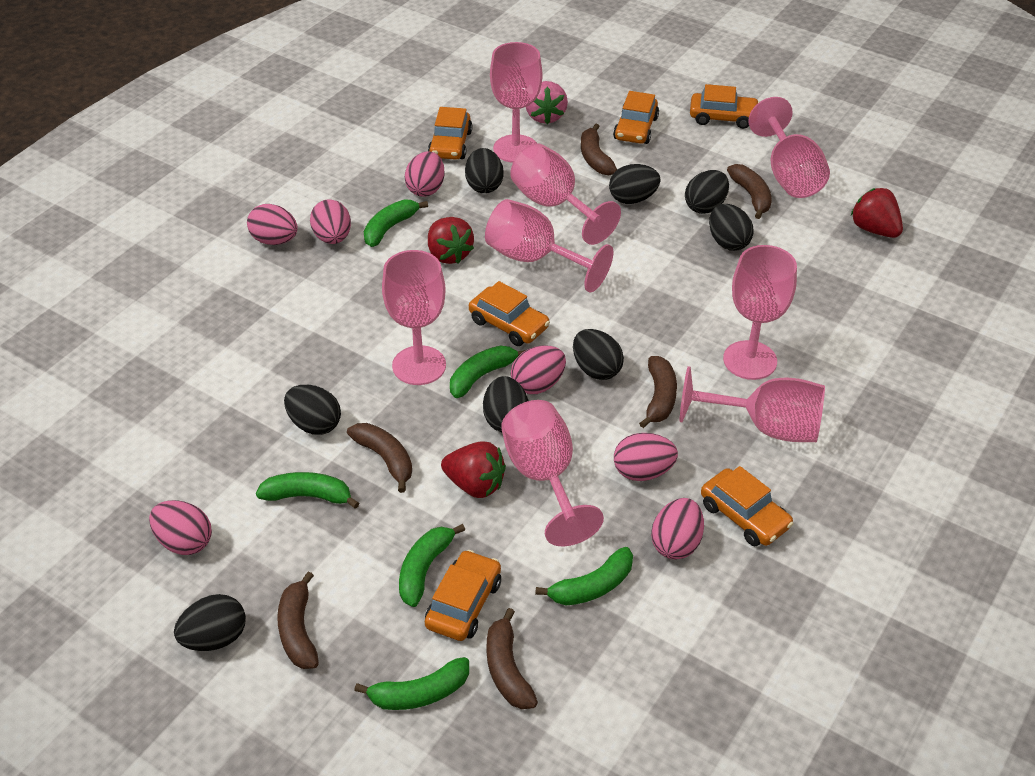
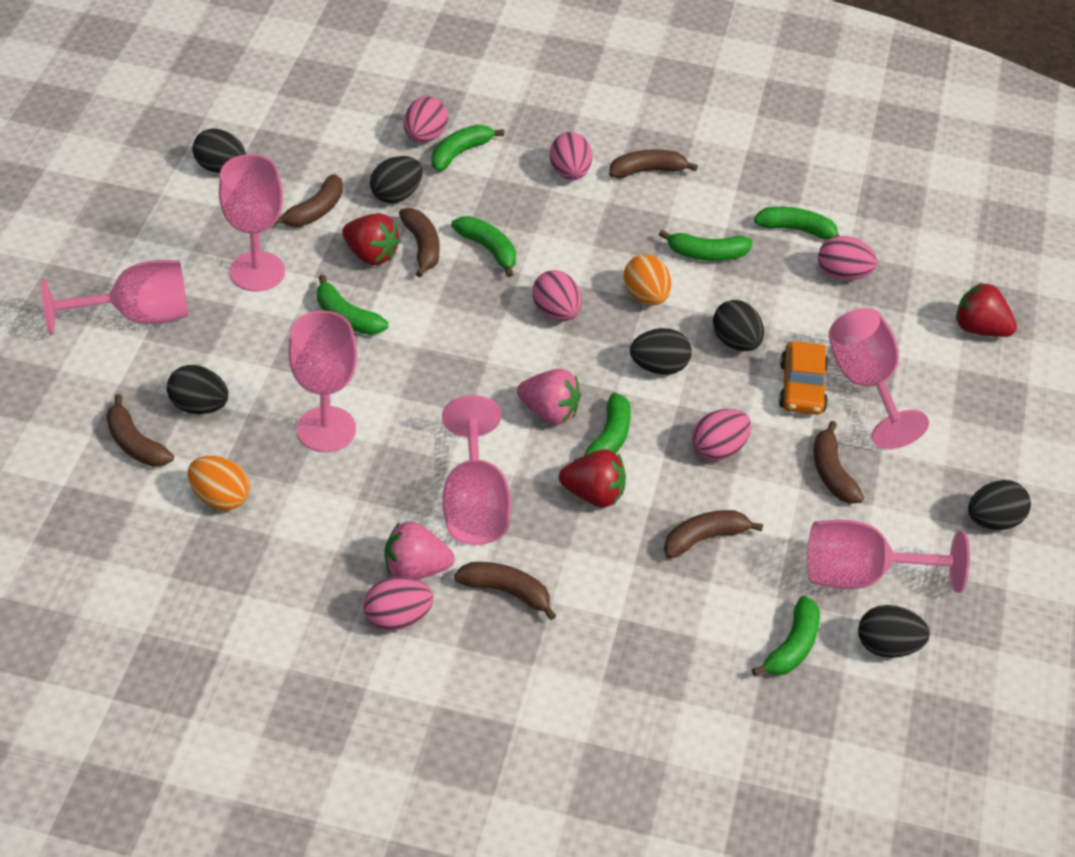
black egg: 8 -> 7
brown banana: 6 -> 7
green banana: 6 -> 7
orange car: 6 -> 1
orange egg: 0 -> 2
pink egg: 7 -> 6
pink goblet: 8 -> 6
pink strawberry: 1 -> 2

